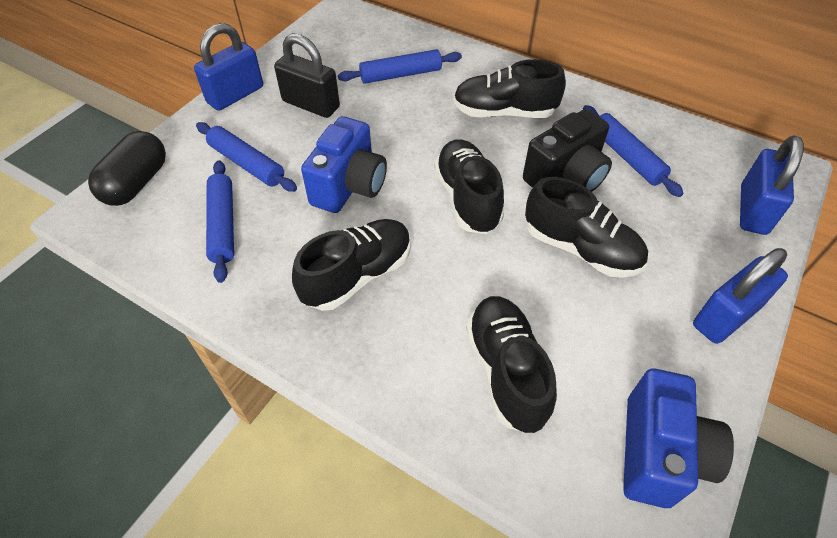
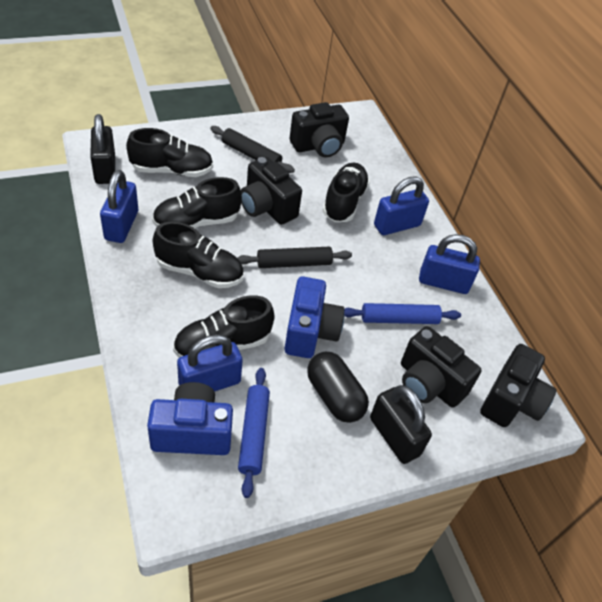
black camera: 1 -> 4
black padlock: 1 -> 2
black rolling pin: 0 -> 2
blue padlock: 3 -> 4
blue rolling pin: 4 -> 2

